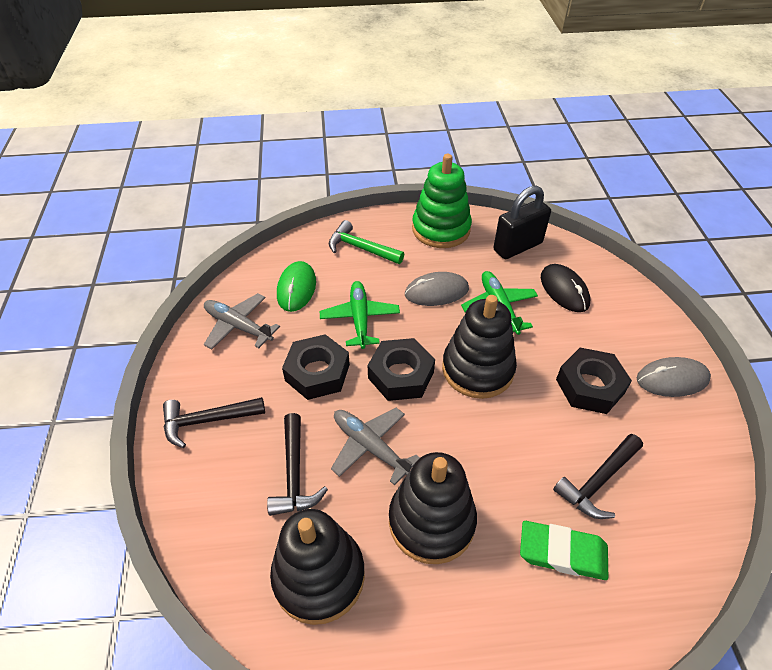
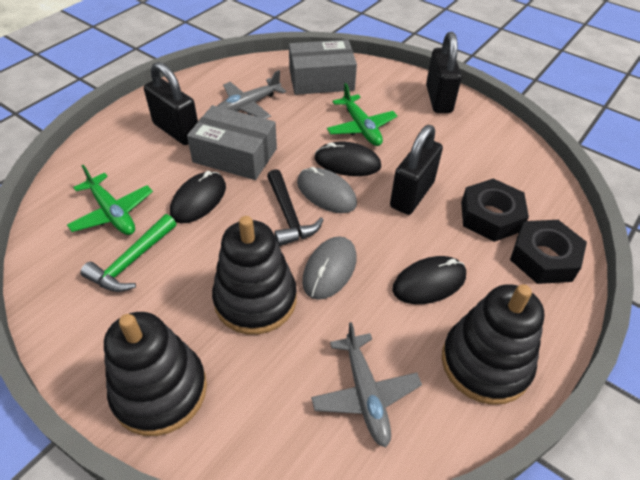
black hammer: 3 -> 1
black mouse: 1 -> 3
black nut: 3 -> 2
black padlock: 1 -> 3
green eraser: 1 -> 0
green mouse: 1 -> 0
green stacking toy: 1 -> 0
grey box: 0 -> 2

